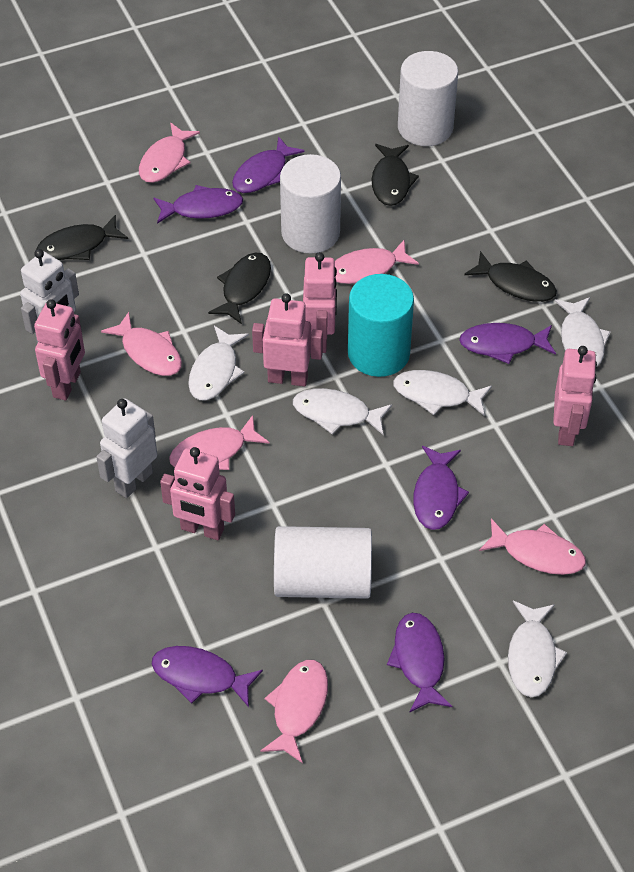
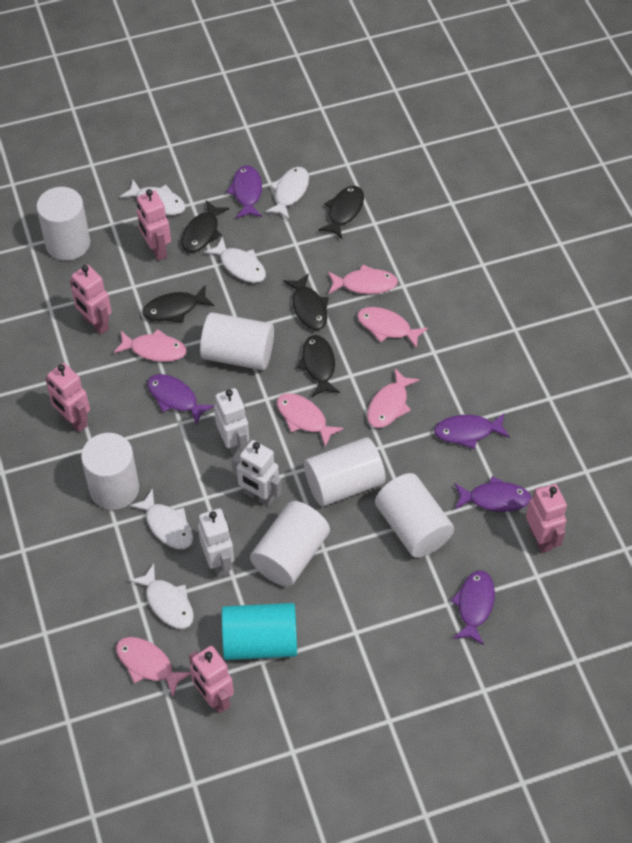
black fish: 4 -> 5
purple fish: 6 -> 5
white cylinder: 3 -> 6
white robot: 2 -> 3

